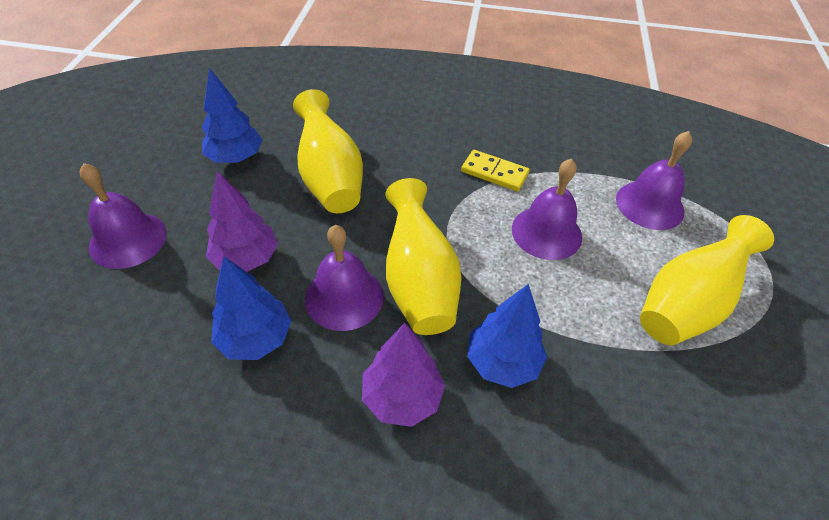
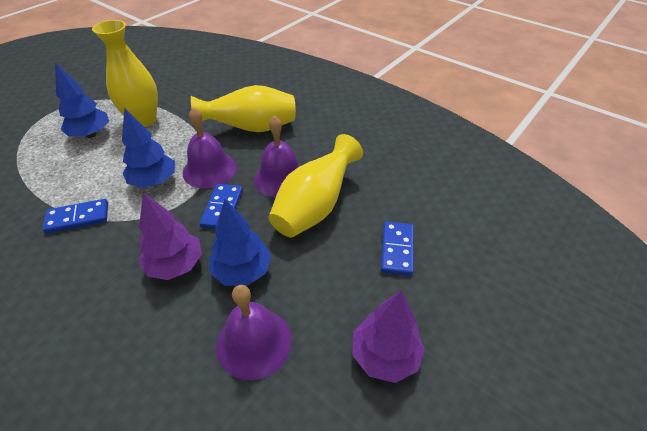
blue domino: 0 -> 3
purple bell: 4 -> 3
yellow domino: 1 -> 0

